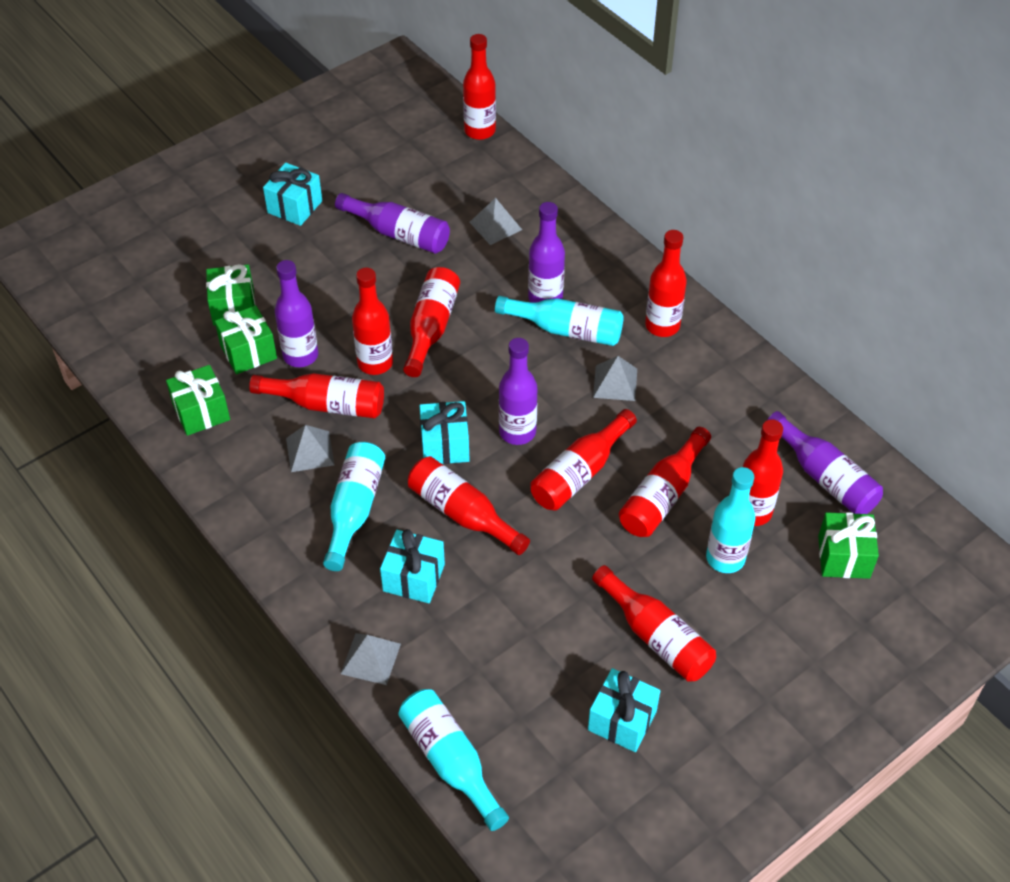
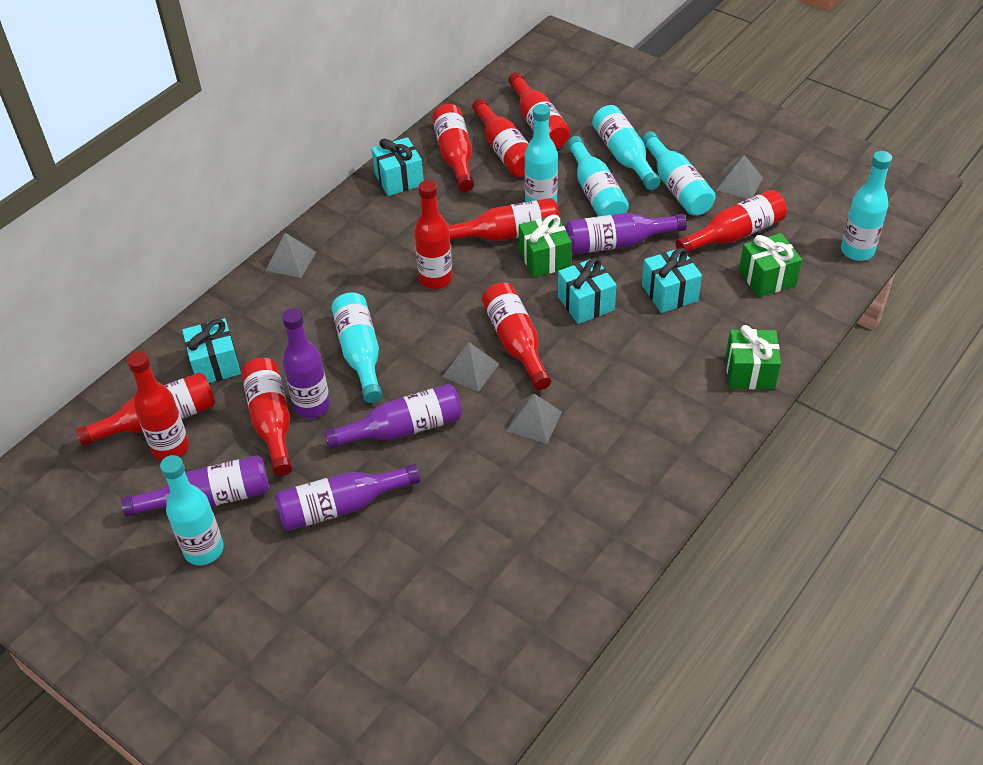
green gift: 4 -> 3
turquoise bottle: 4 -> 7

